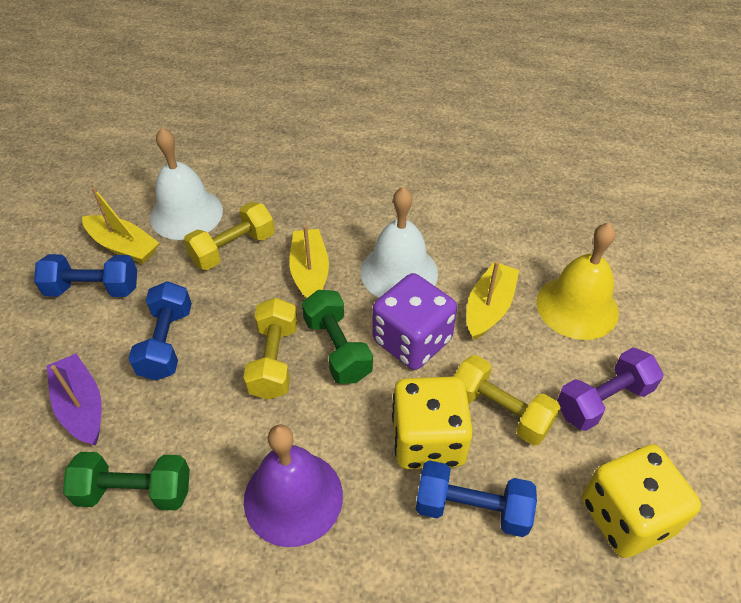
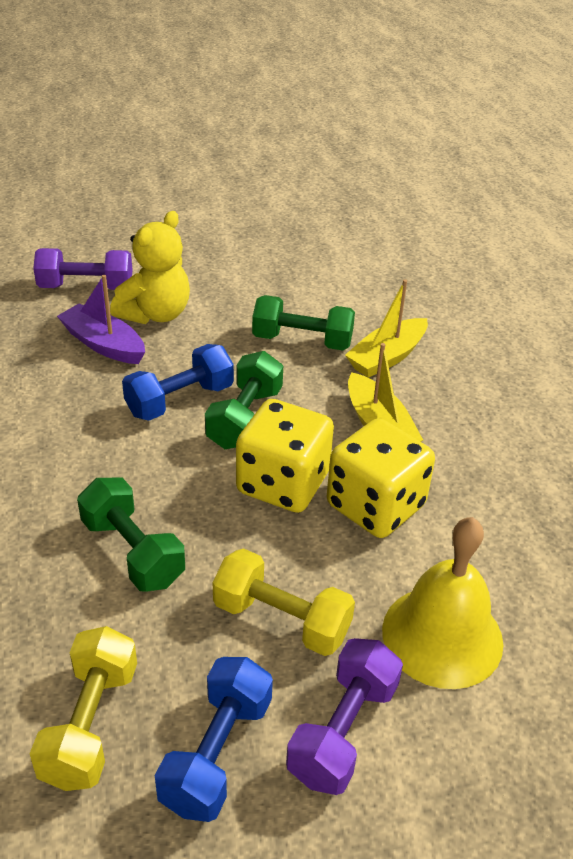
blue dumbbell: 3 -> 2
green dumbbell: 2 -> 3
purple bell: 1 -> 0
purple dice: 1 -> 0
purple dumbbell: 1 -> 2
white bell: 2 -> 0
yellow boat: 3 -> 2
yellow dumbbell: 3 -> 2
yellow teddy bear: 0 -> 1

